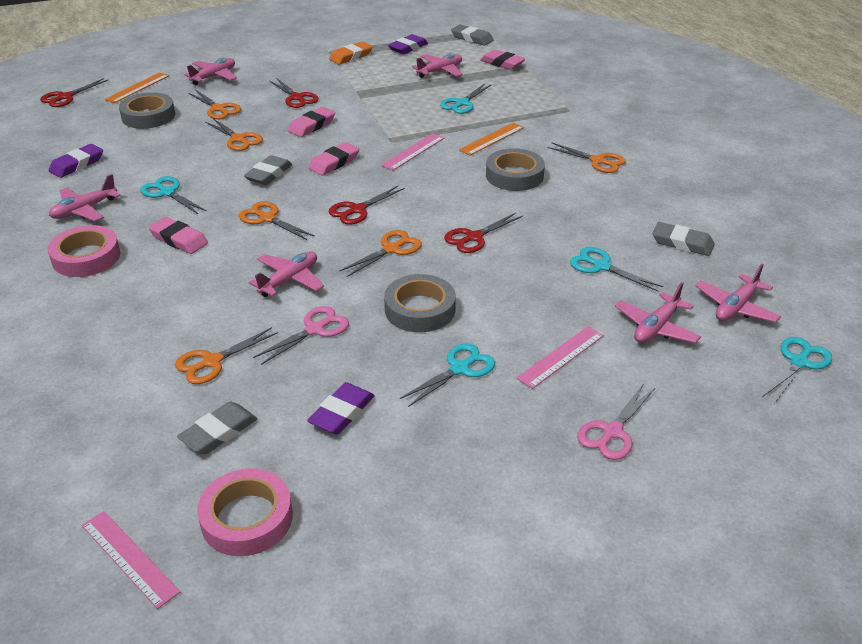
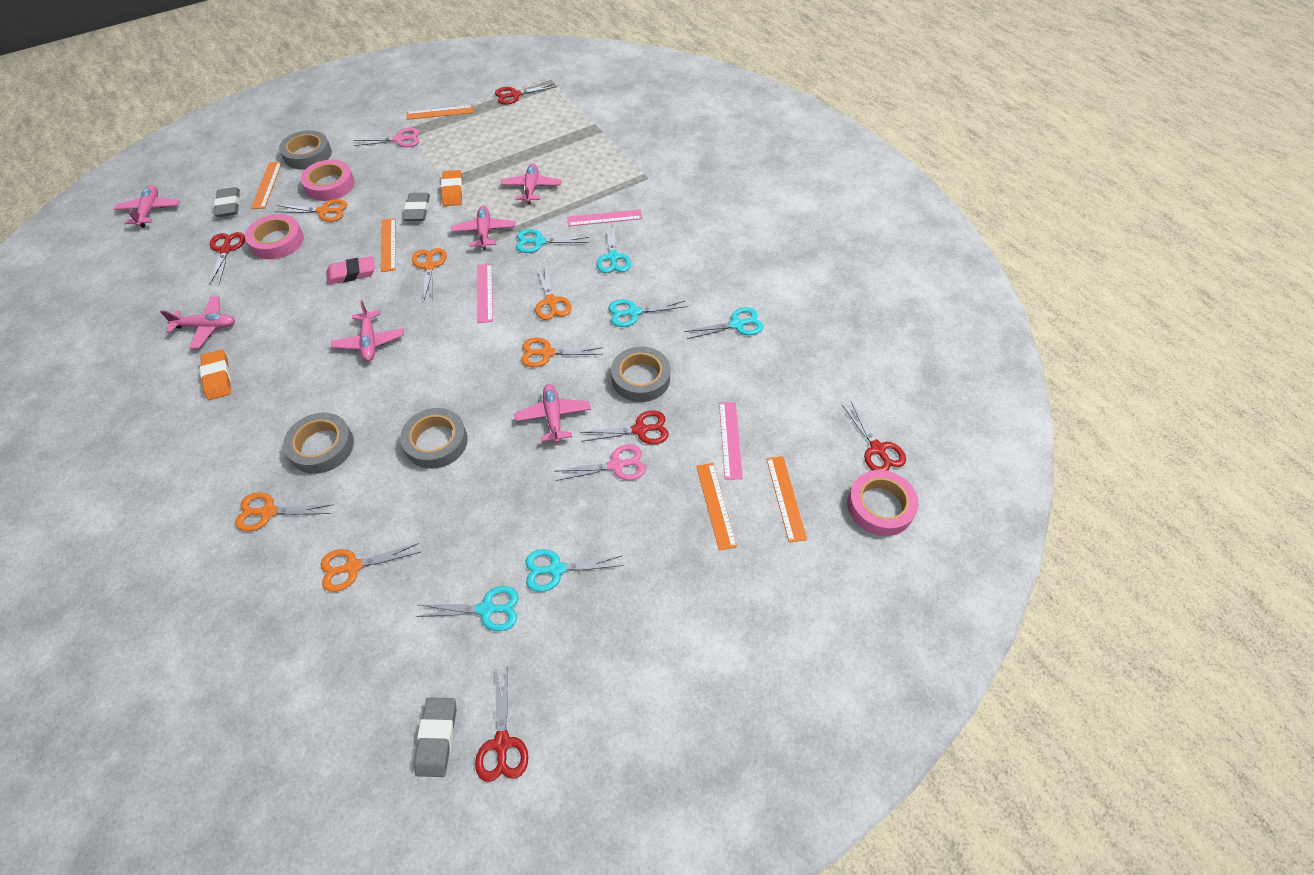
grey eraser: 4 -> 3
grey tape: 3 -> 4
orange eraser: 1 -> 2
orange ruler: 2 -> 5
pink eraser: 4 -> 1
pink tape: 2 -> 3
purple eraser: 3 -> 0
red scissors: 4 -> 5
turquoise scissors: 5 -> 6

